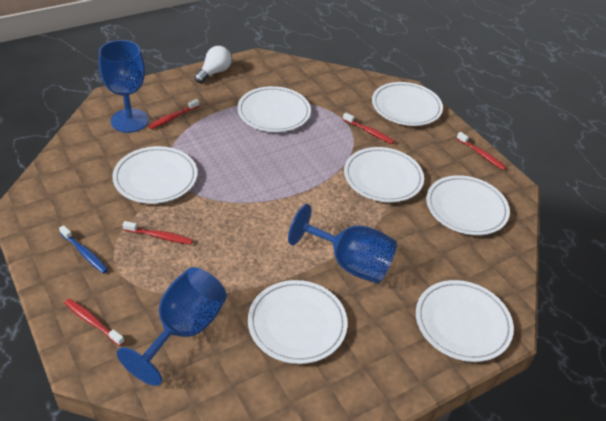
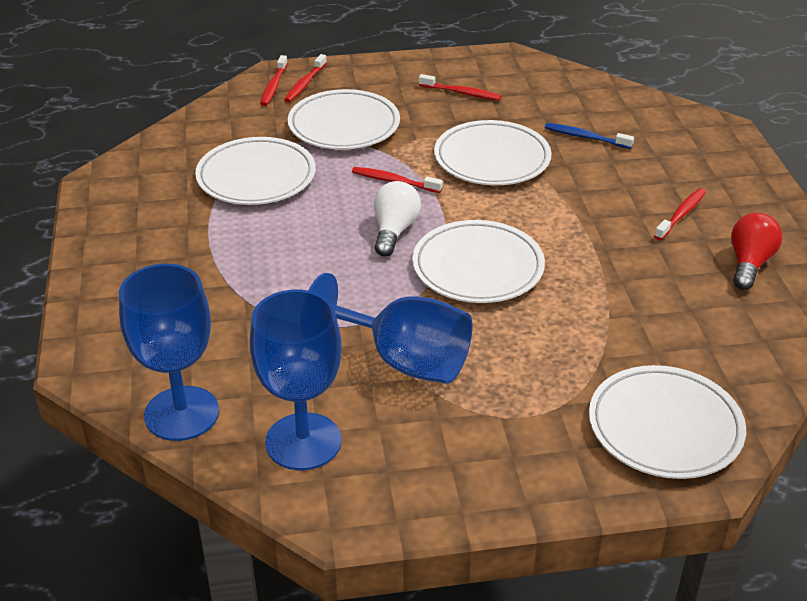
red light bulb: 0 -> 1
white plate: 7 -> 5

